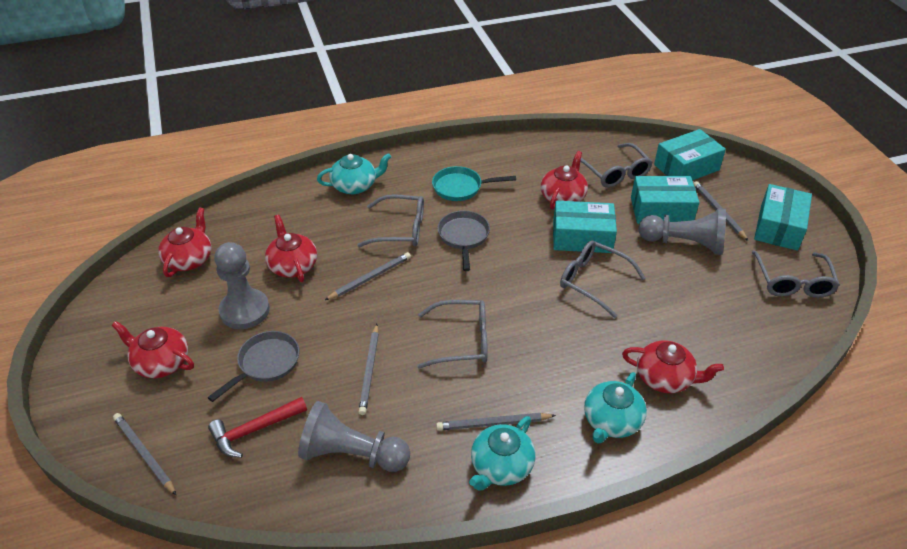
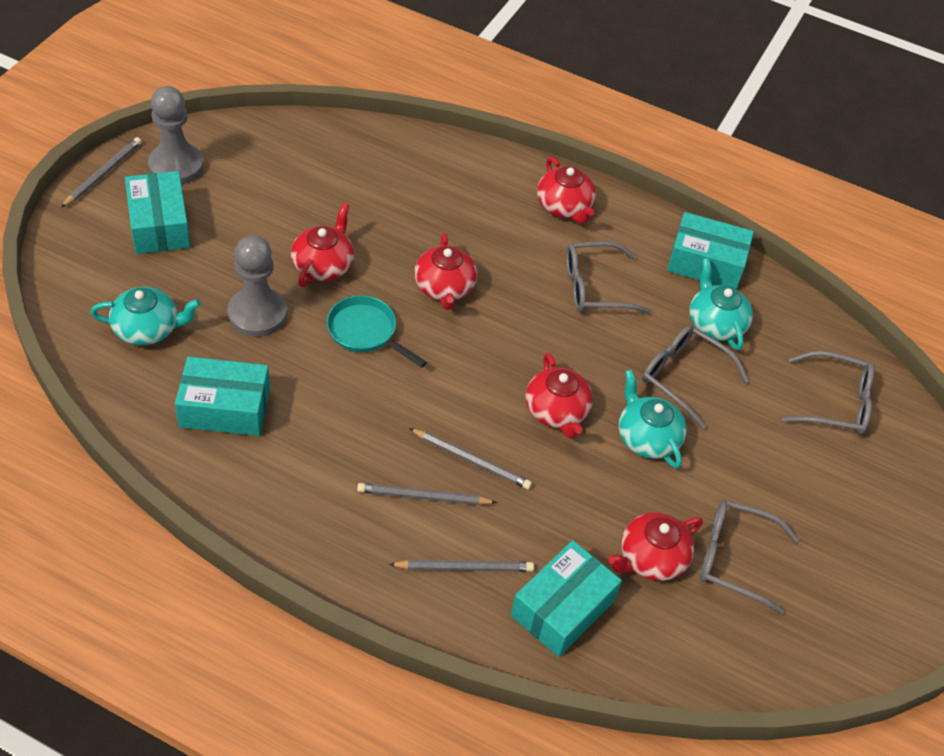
grey glasses: 5 -> 4
grey pan: 2 -> 0
grey pawn: 3 -> 2
grey pencil: 5 -> 4
red hammer: 1 -> 0

